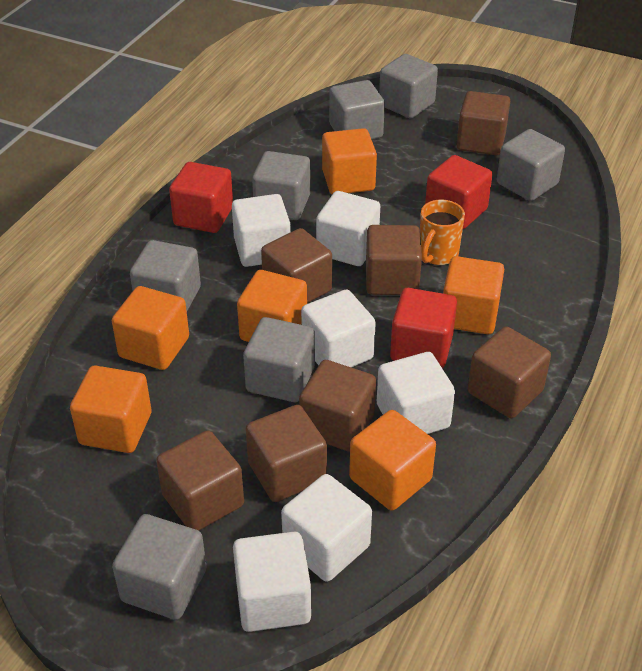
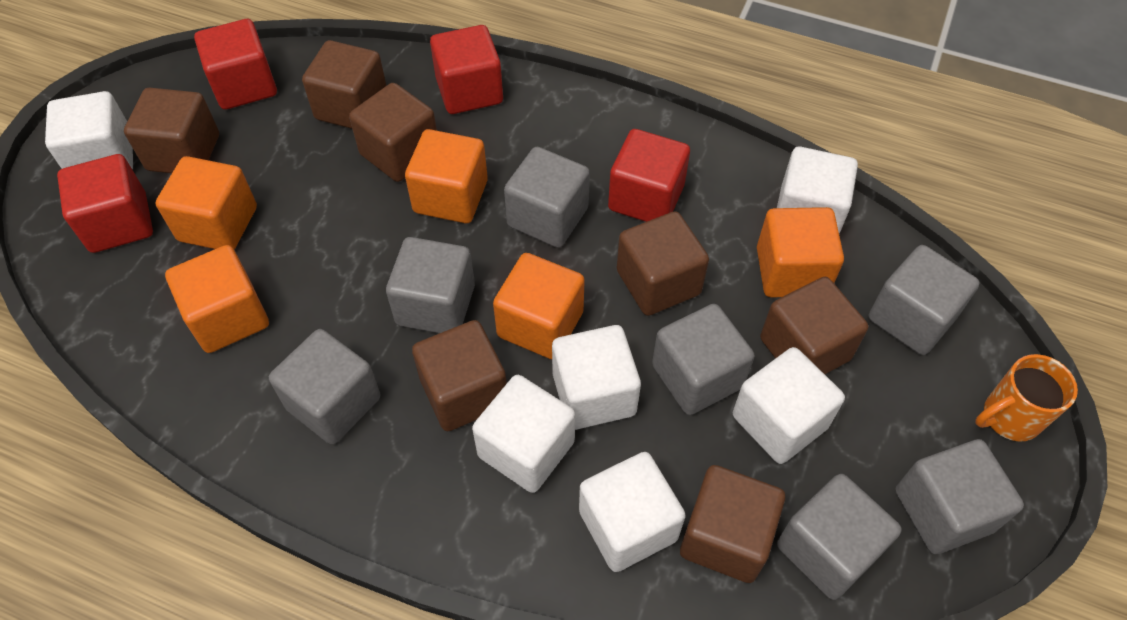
orange cube: 6 -> 5
red cube: 3 -> 4

